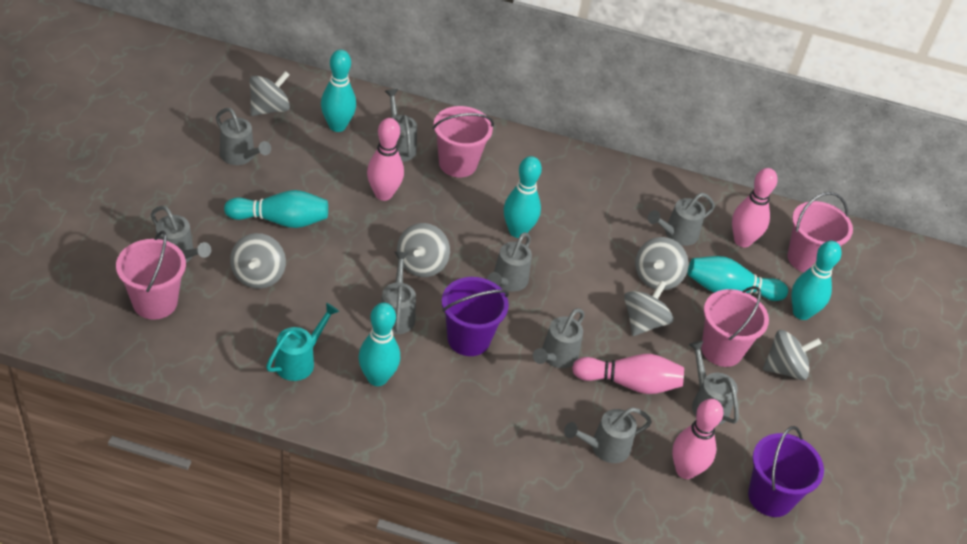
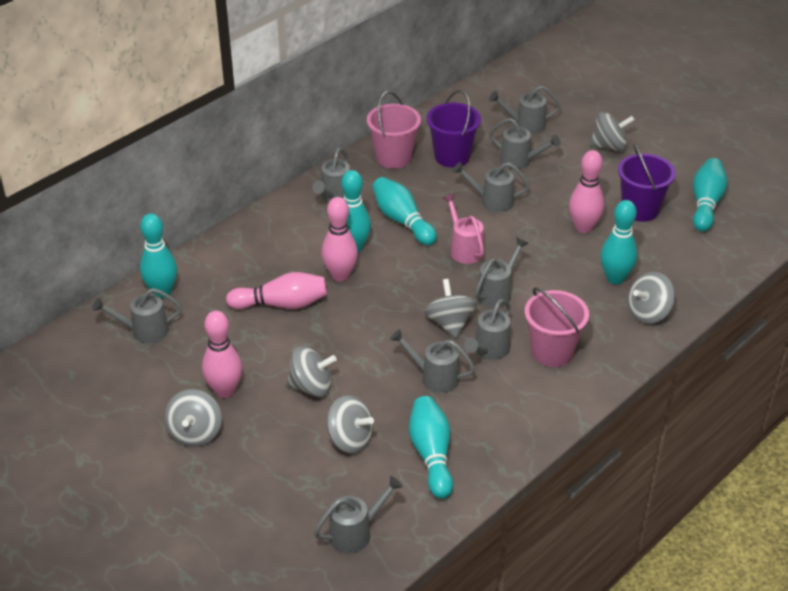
pink bucket: 4 -> 2
pink watering can: 0 -> 1
turquoise watering can: 1 -> 0

